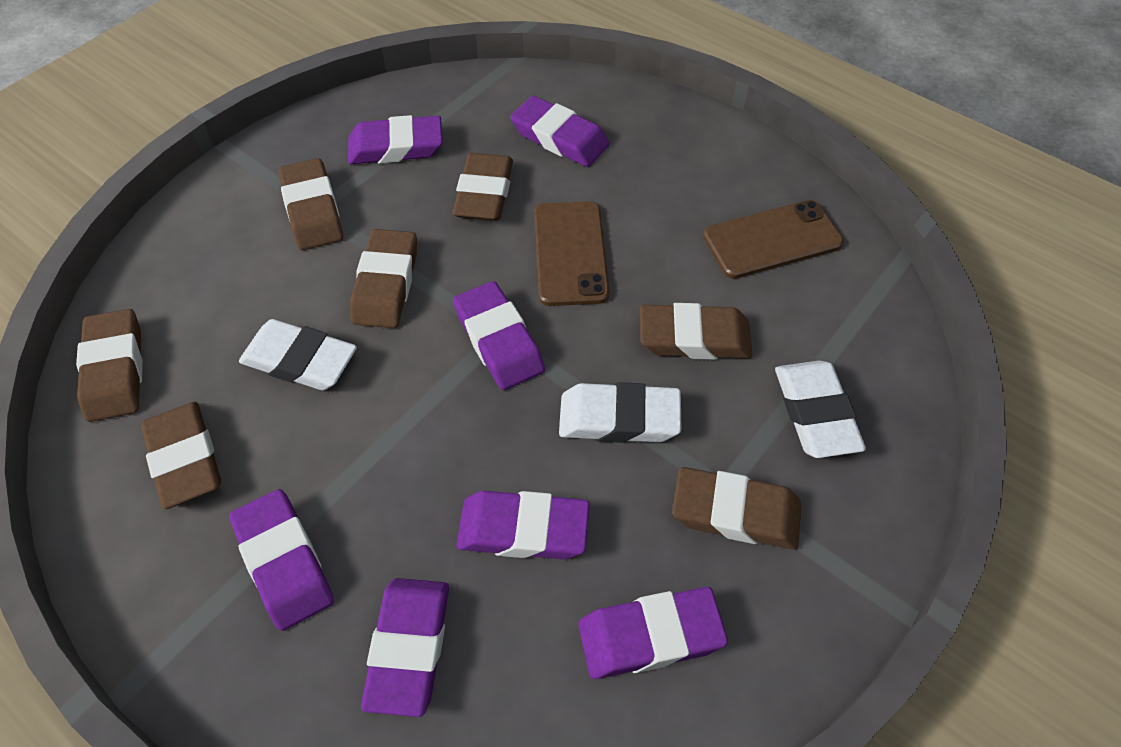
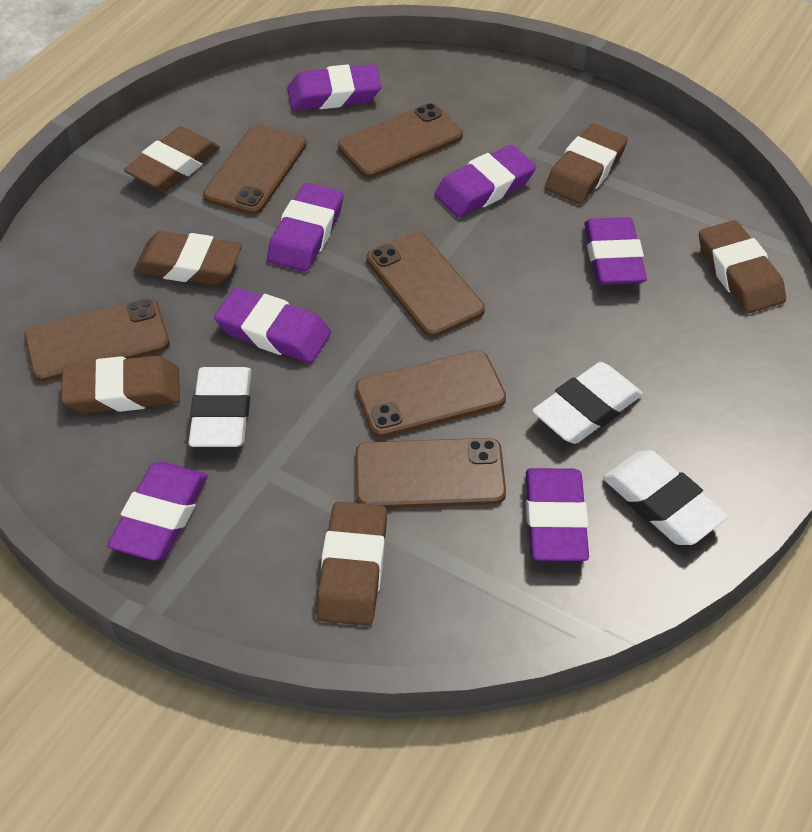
brown eraser: 7 -> 6
brown phone: 2 -> 6

